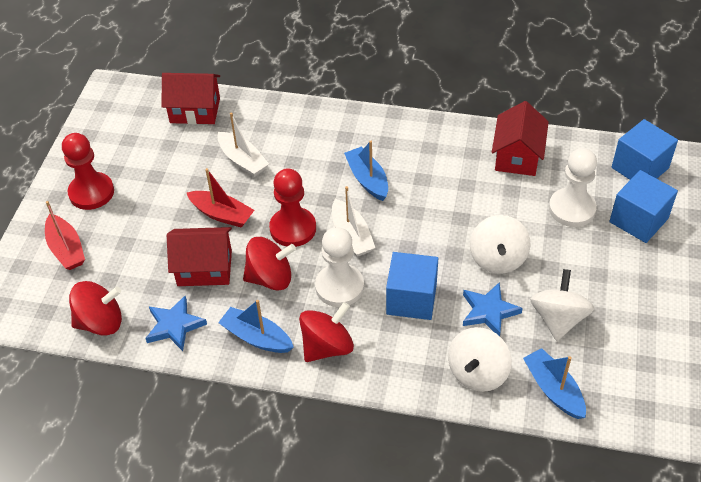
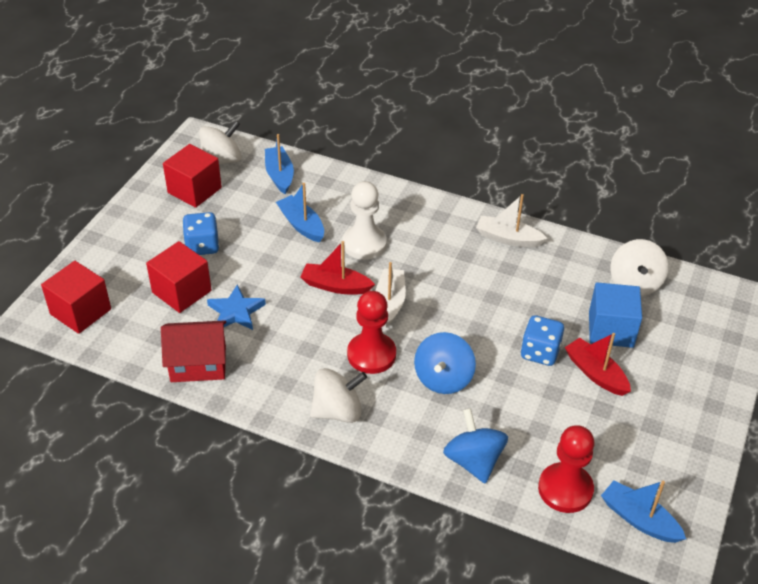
blue cube: 3 -> 1
blue dice: 0 -> 2
blue spinning top: 0 -> 2
blue star: 2 -> 1
red cube: 0 -> 3
red house: 3 -> 1
red spinning top: 3 -> 0
white pawn: 2 -> 1

